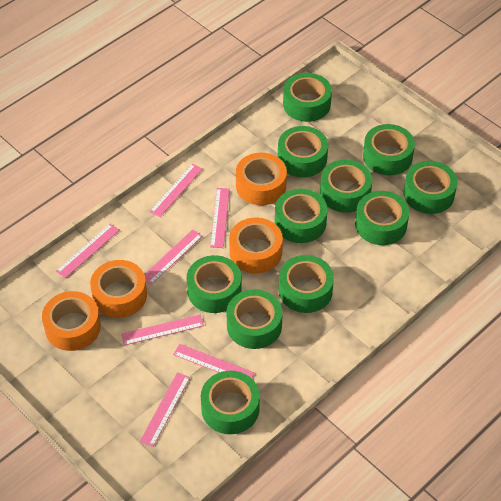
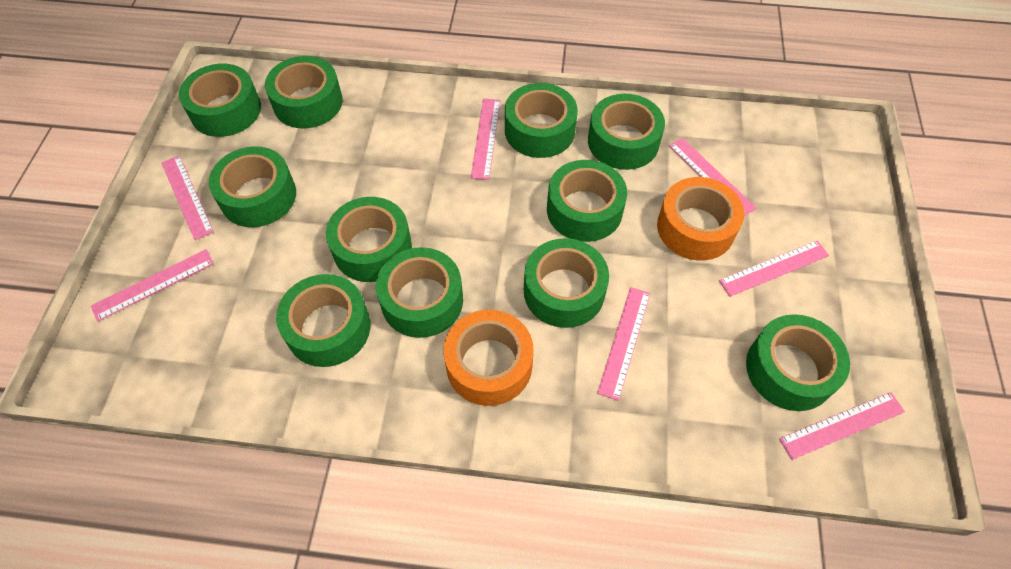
orange tape: 4 -> 2

